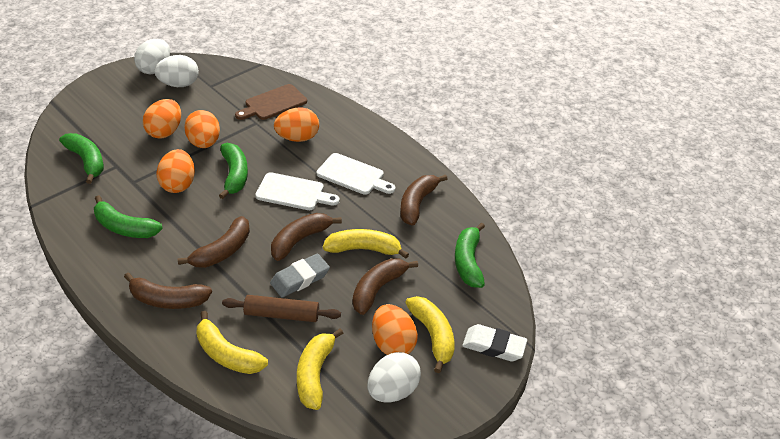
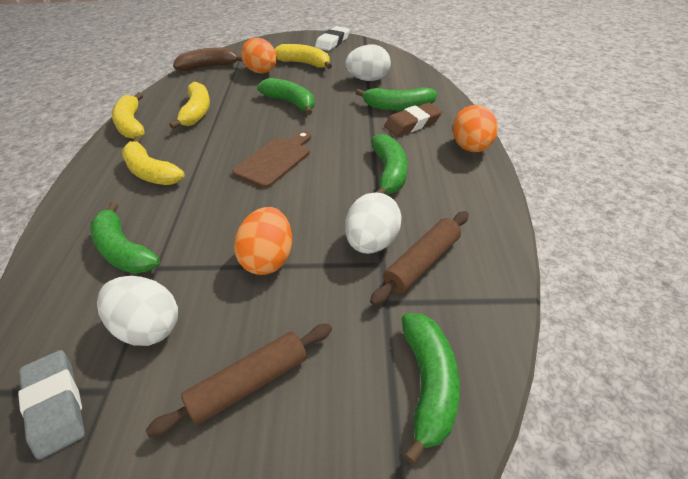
brown banana: 5 -> 1
brown eraser: 0 -> 1
brown rolling pin: 1 -> 2
green banana: 4 -> 5
orange egg: 5 -> 3
white cutting board: 2 -> 0

